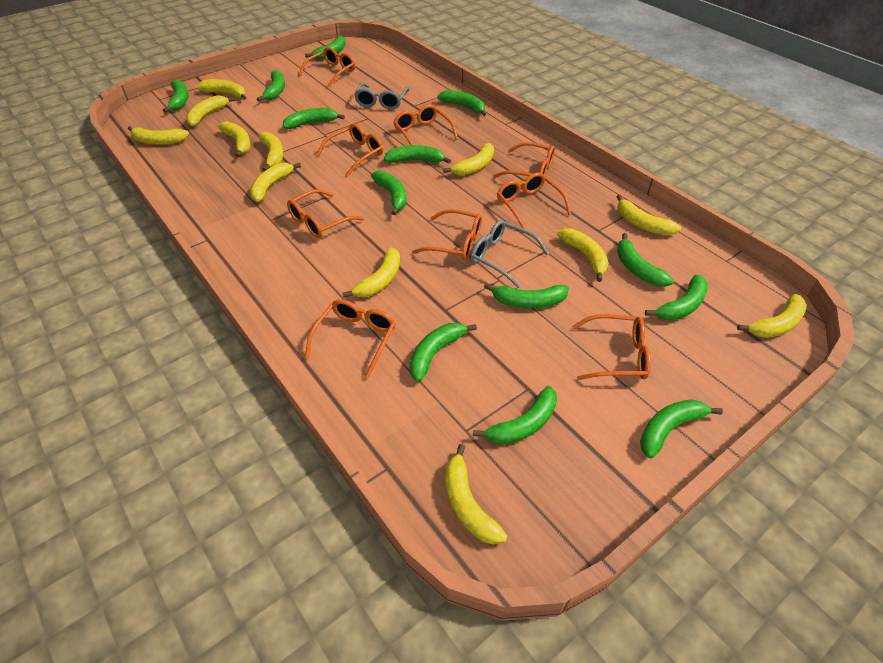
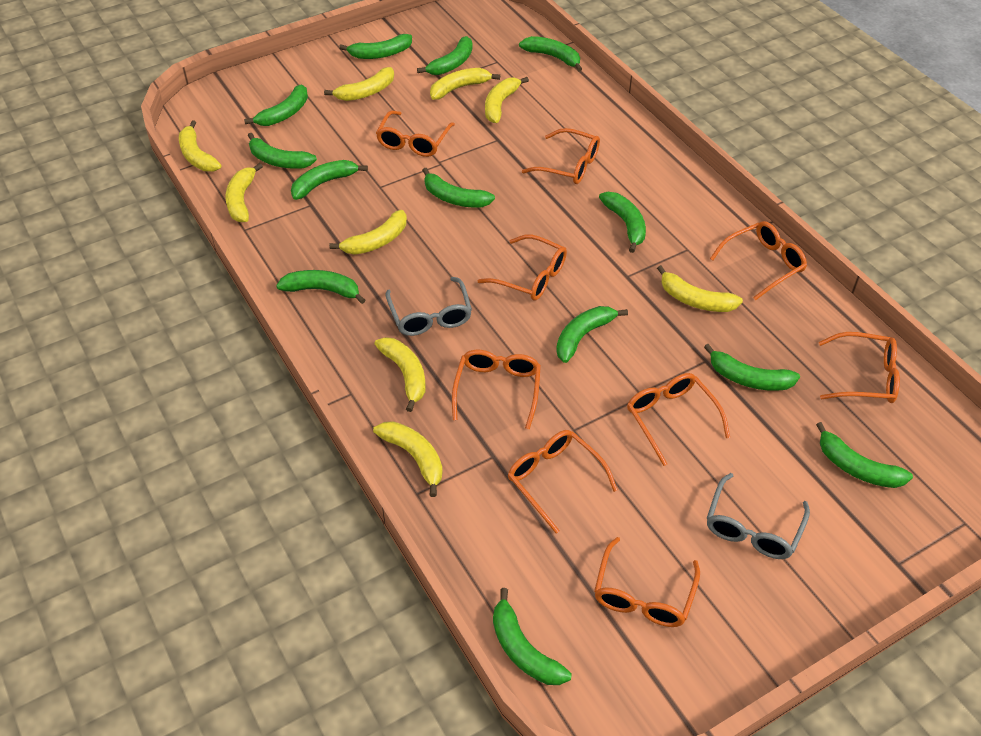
yellow banana: 12 -> 9

